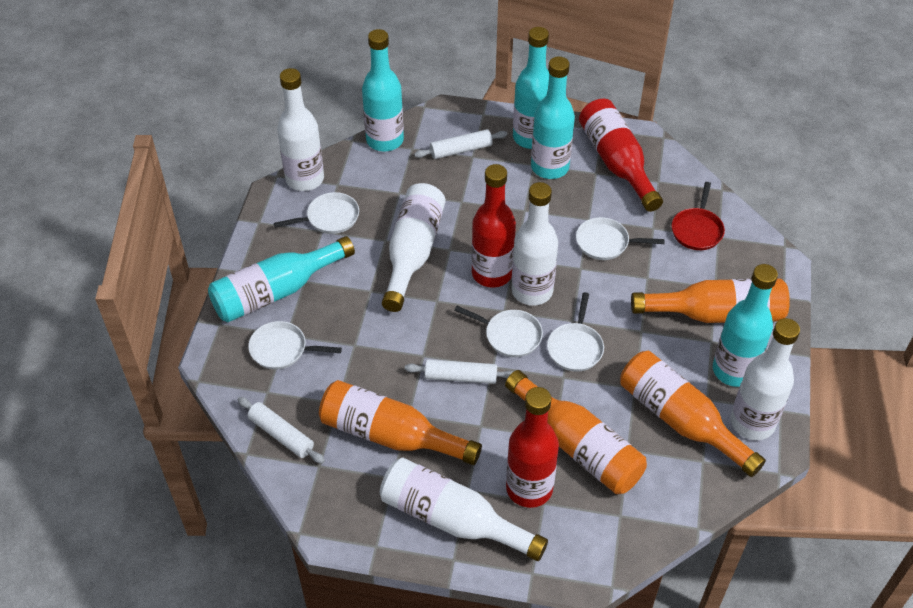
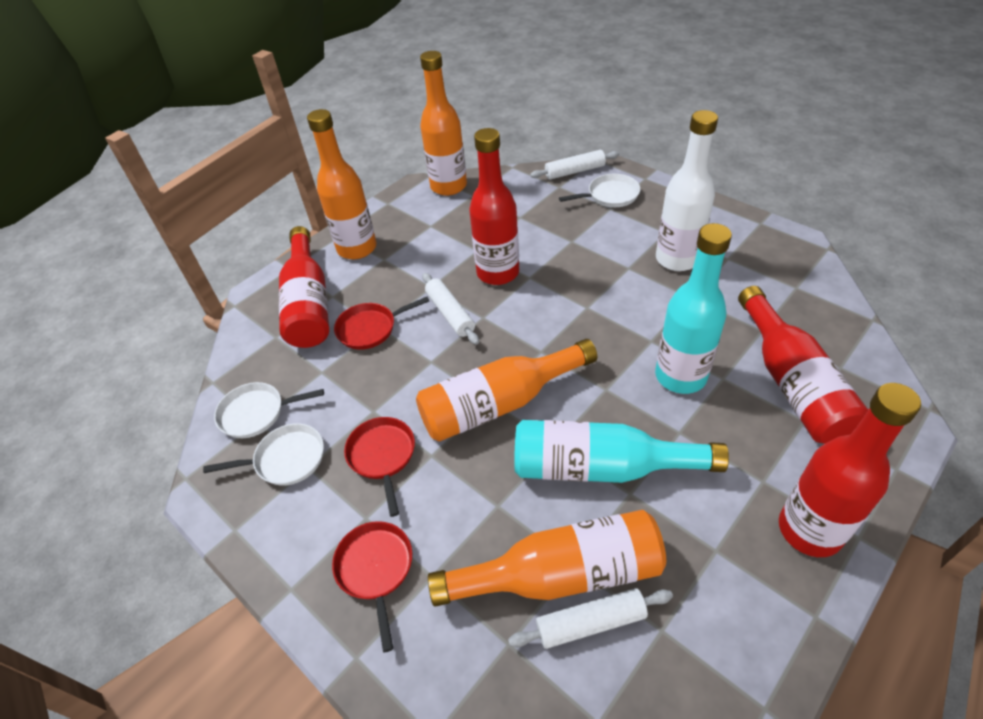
red bottle: 3 -> 4
red pan: 1 -> 3
turquoise bottle: 5 -> 2
white bottle: 5 -> 1
white pan: 5 -> 3

